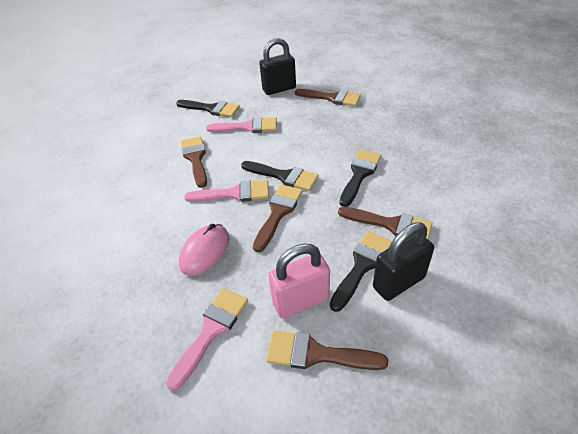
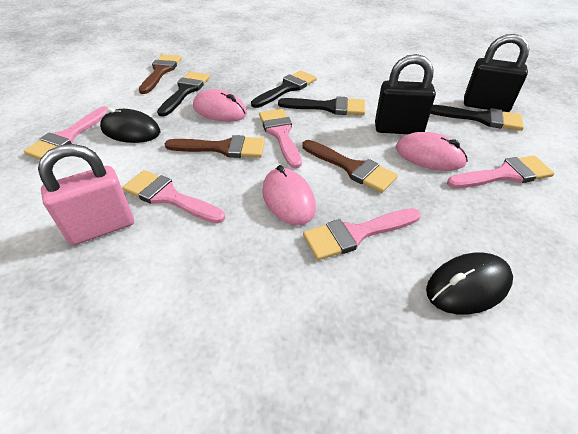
black mouse: 0 -> 2
brown brush: 5 -> 3
pink brush: 3 -> 5
pink mouse: 1 -> 3

